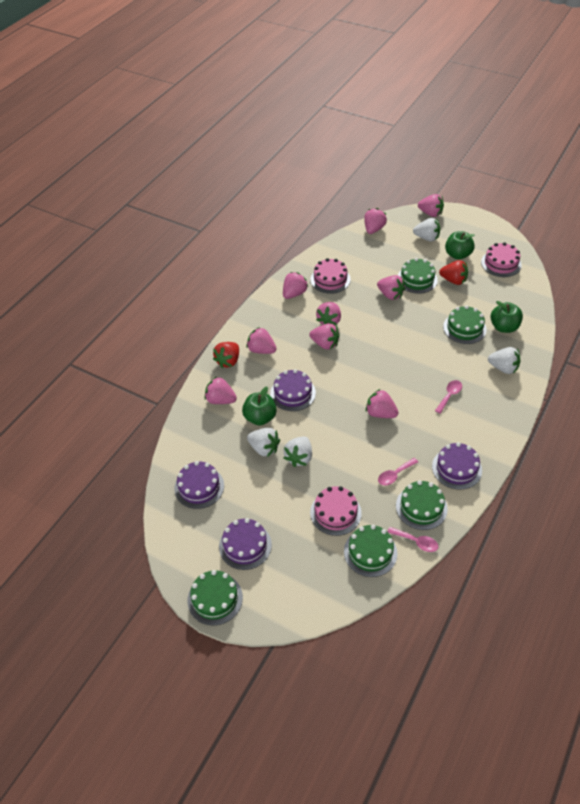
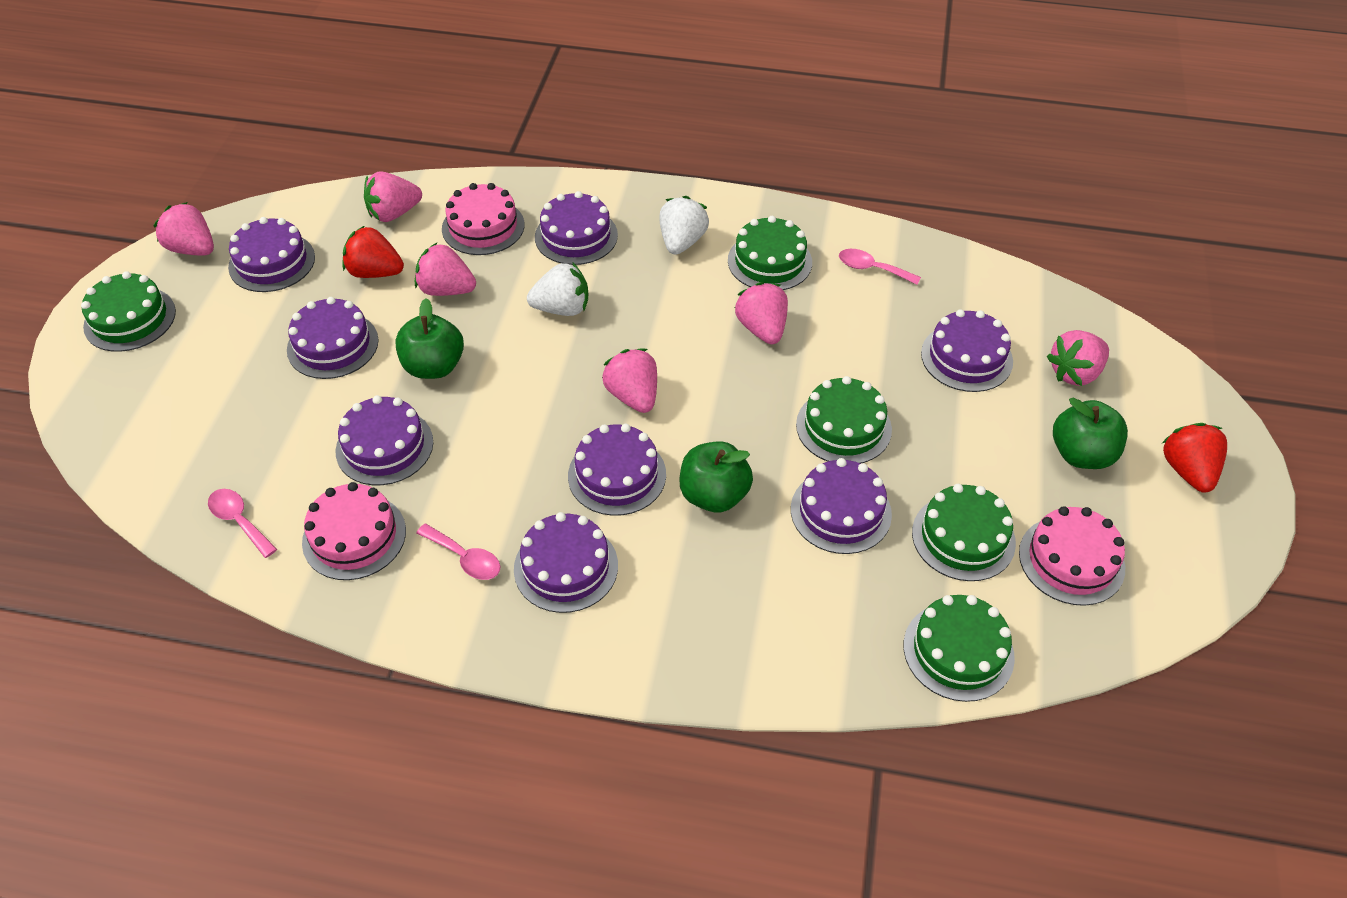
pink strawberry: 9 -> 6
purple cake: 4 -> 8
white strawberry: 4 -> 2

